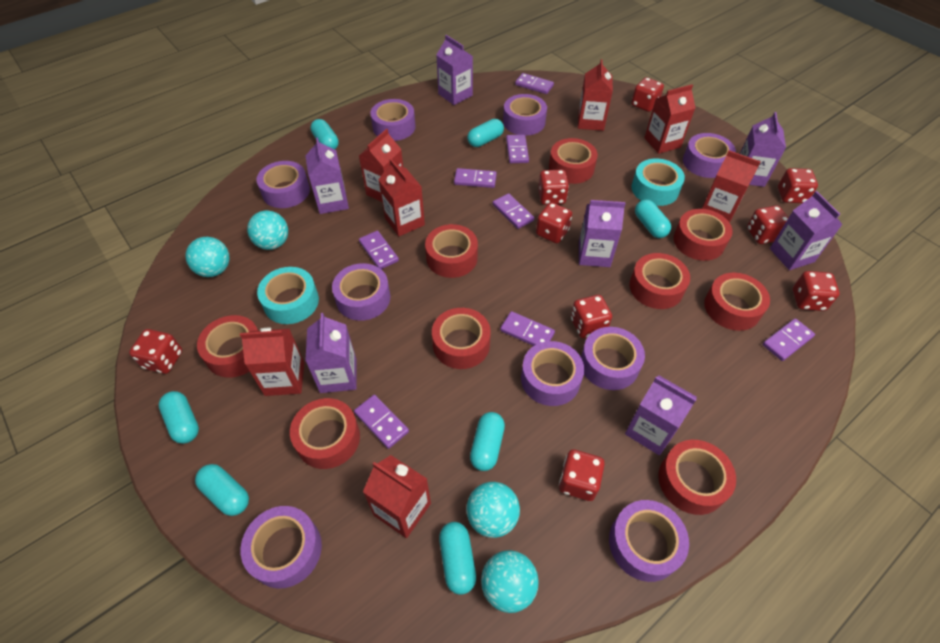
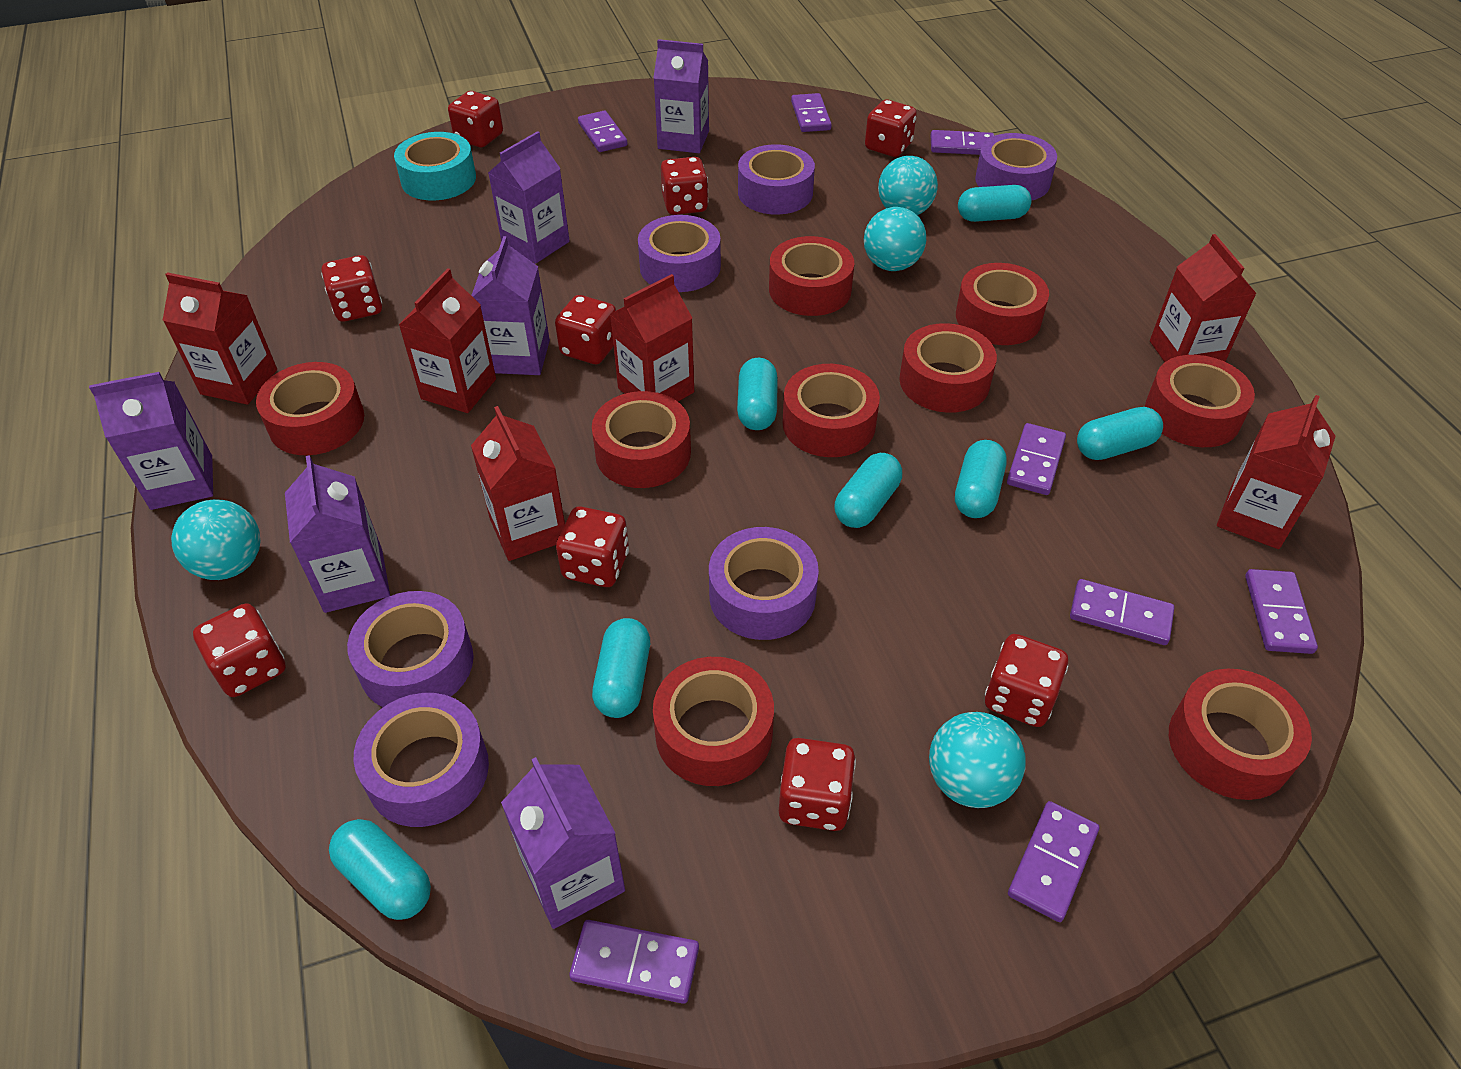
purple carton: 7 -> 6
purple tape: 9 -> 6
red carton: 7 -> 6
turquoise tape: 2 -> 1

